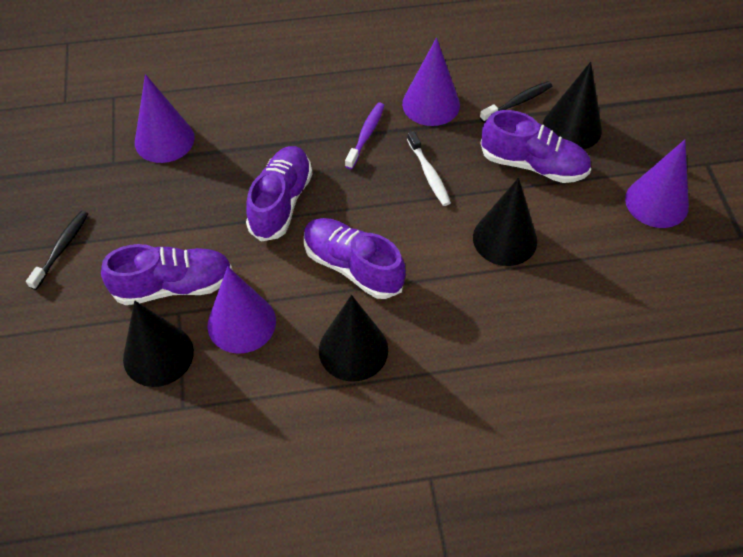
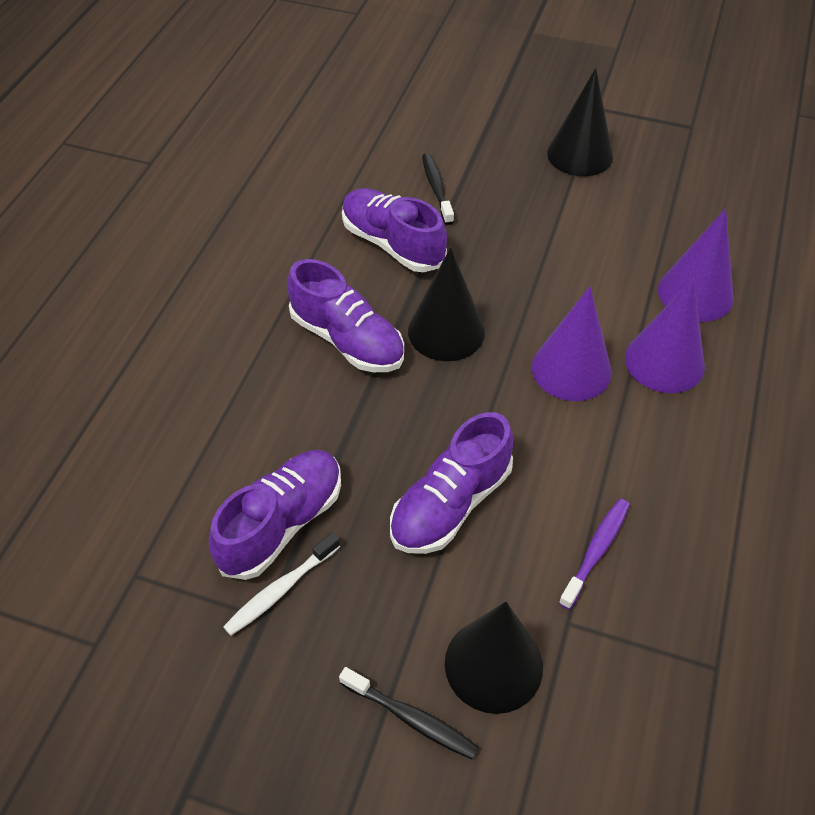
black cone: 4 -> 3
purple cone: 4 -> 3

